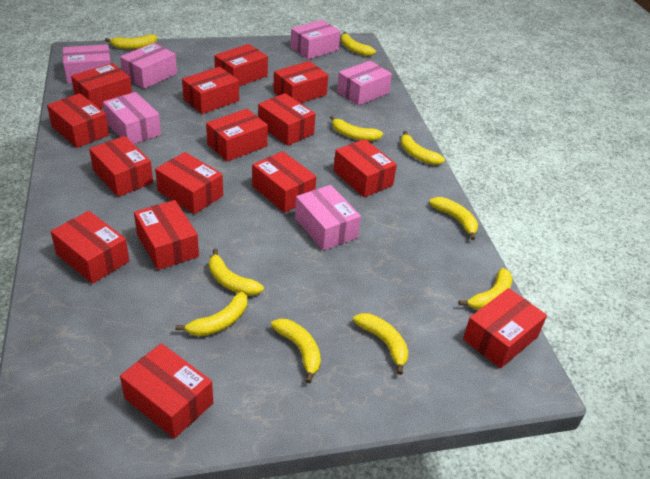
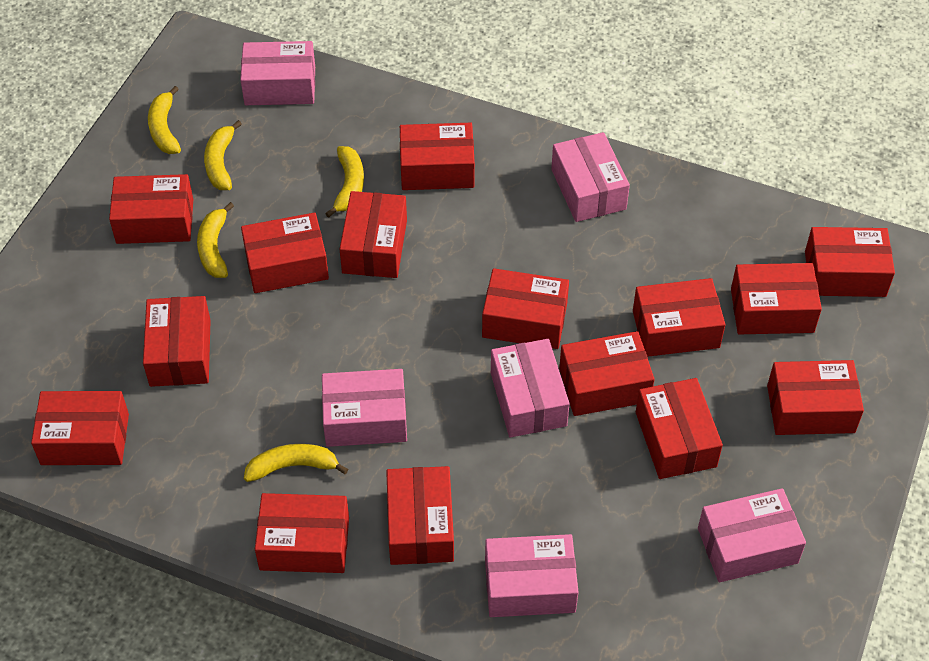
yellow banana: 10 -> 5

